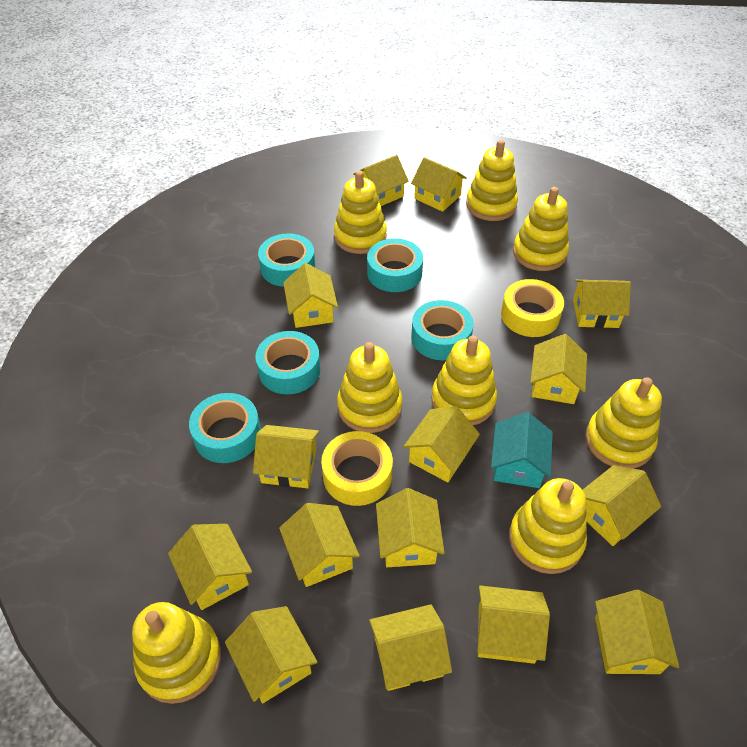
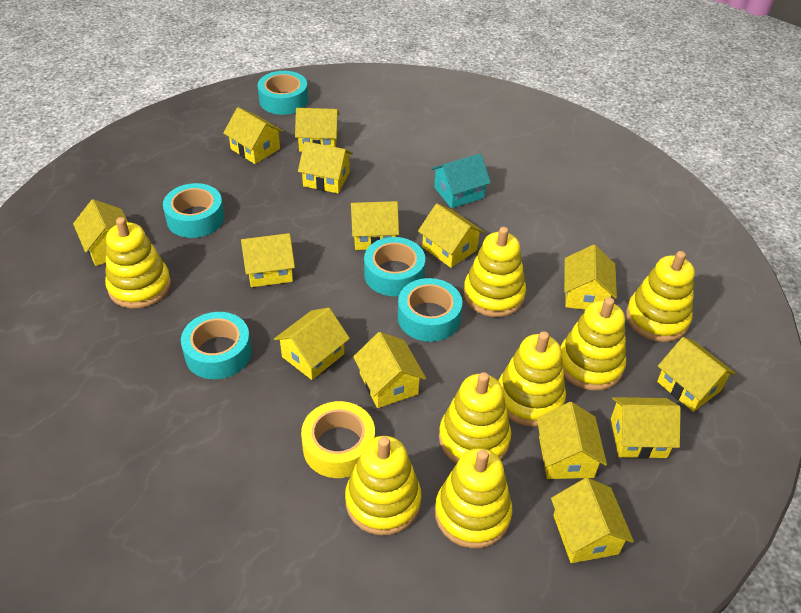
yellow house: 15 -> 14
yellow tape: 2 -> 1

